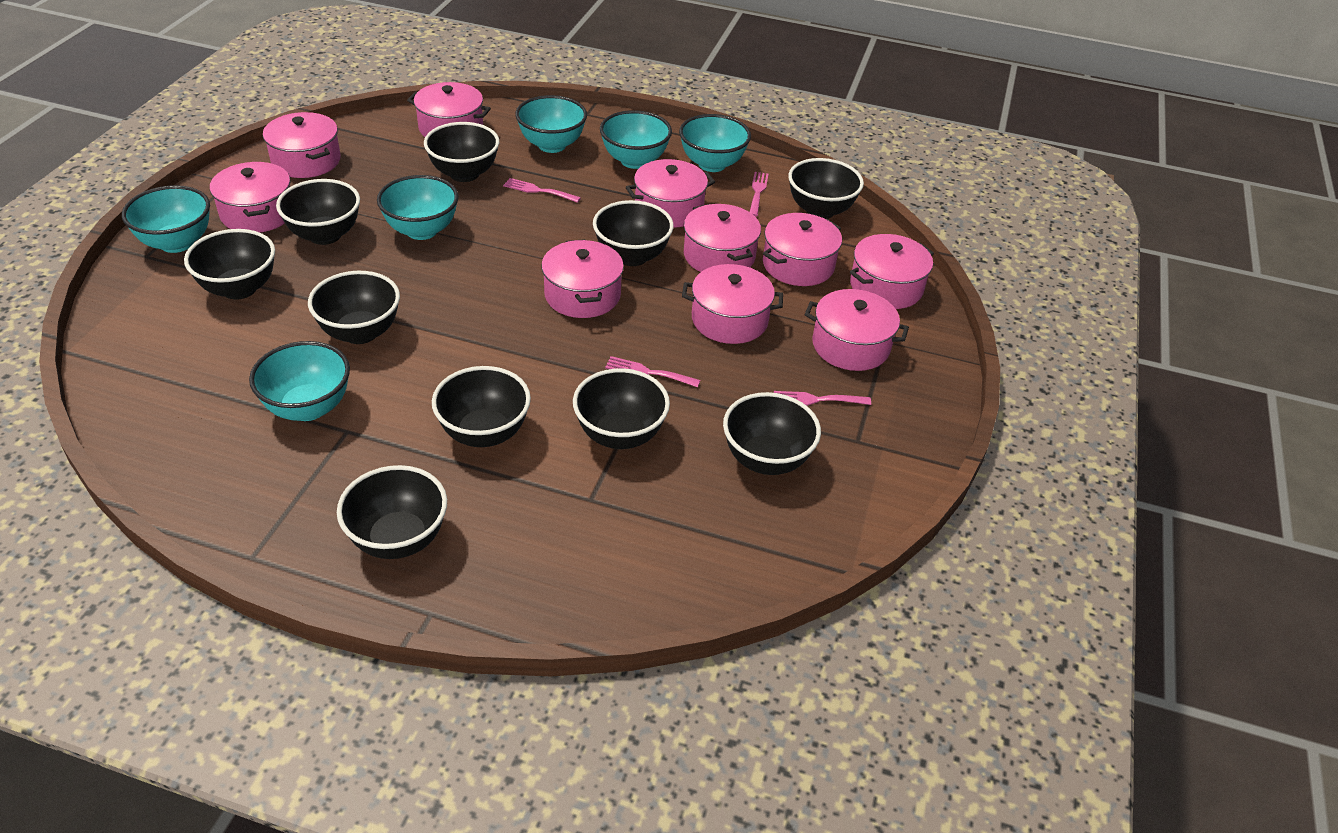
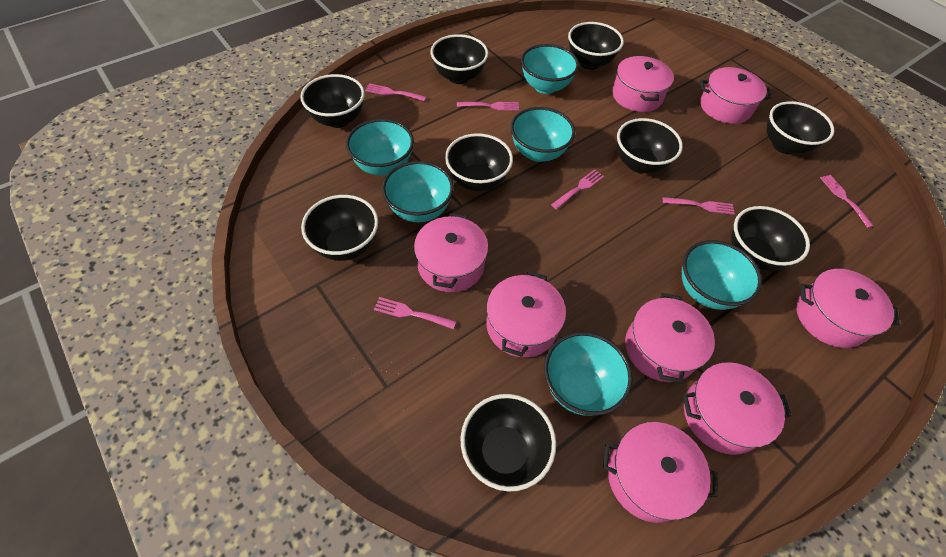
black bowl: 10 -> 9
pink fork: 4 -> 6
pink pot: 10 -> 8

